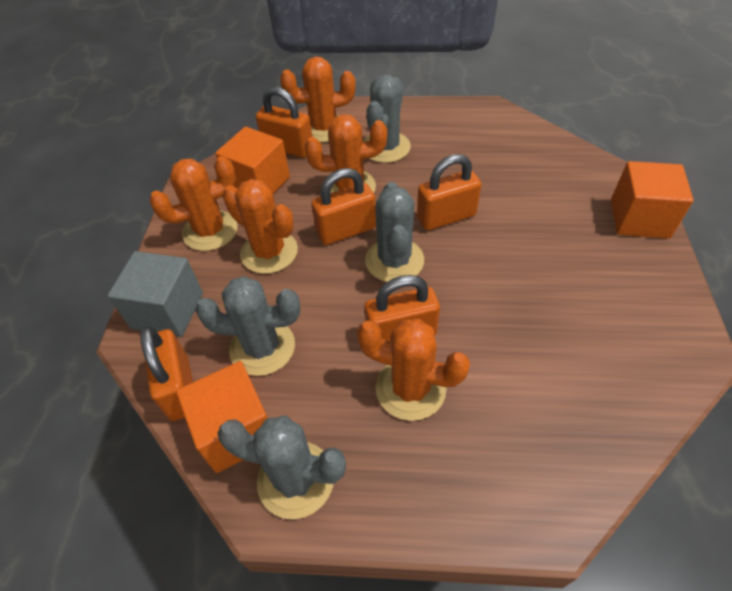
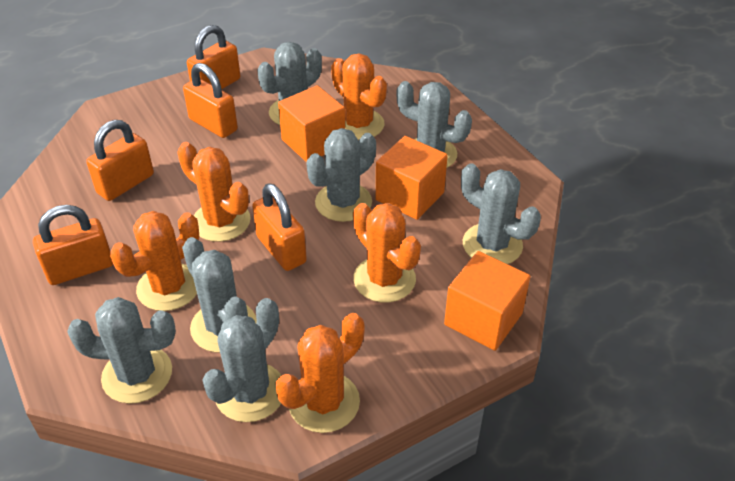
grey cactus: 4 -> 7
grey cube: 1 -> 0

